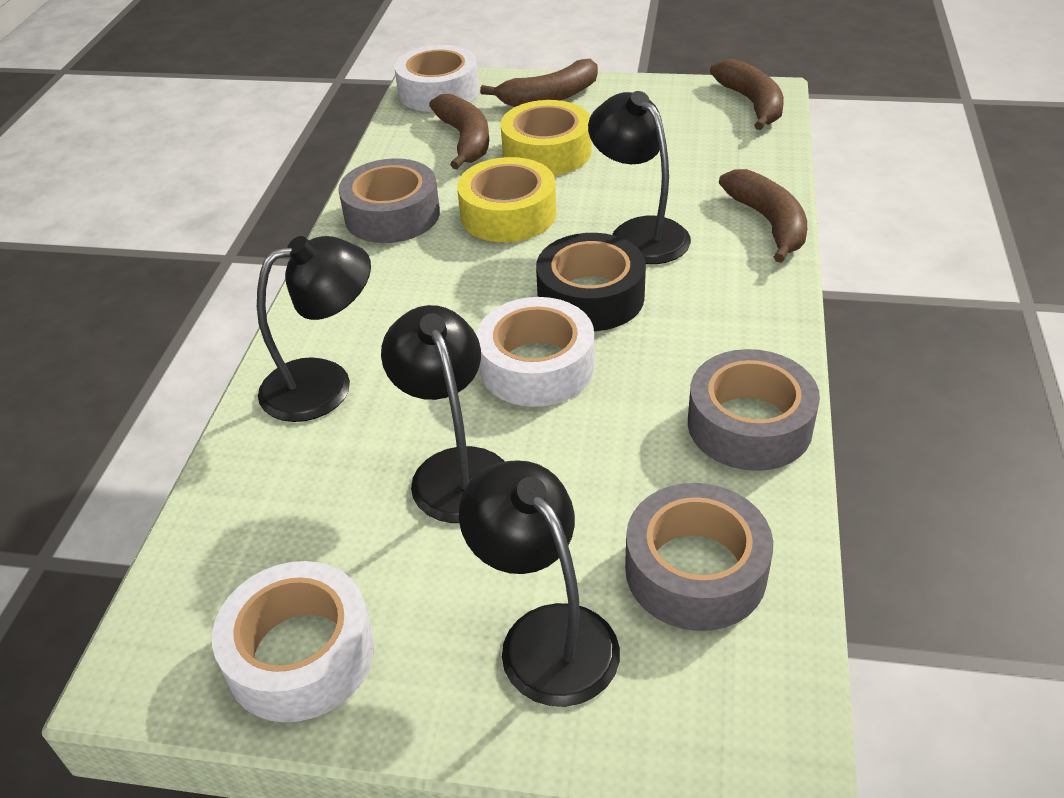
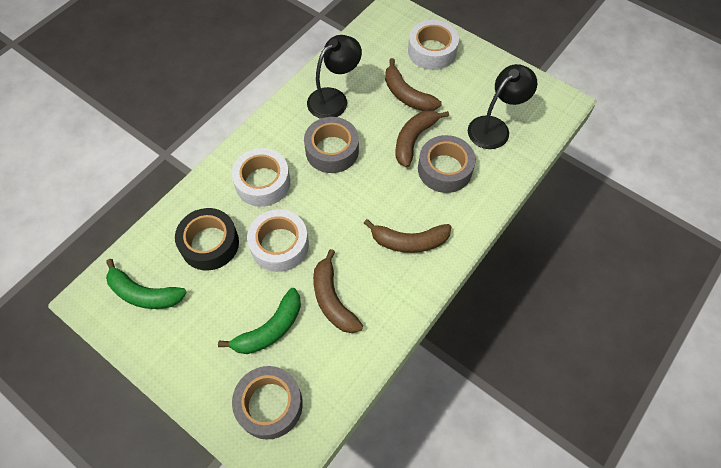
black lamp: 4 -> 2
green banana: 0 -> 2
yellow tape: 2 -> 0

